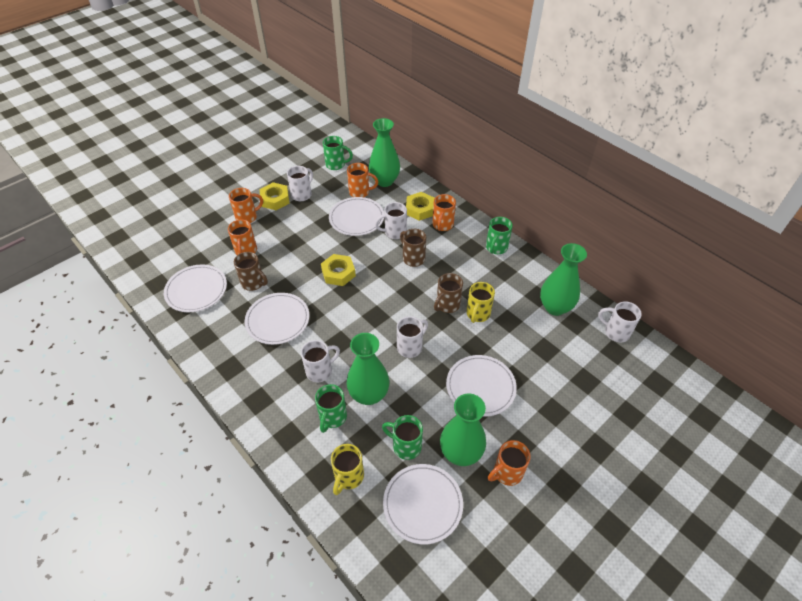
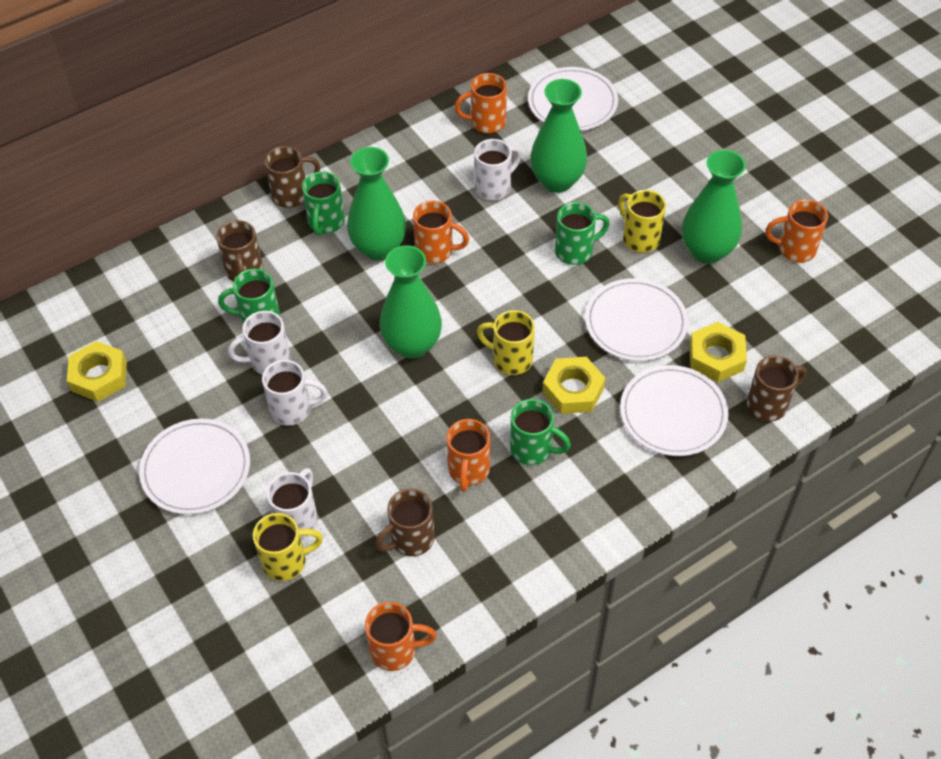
brown mug: 3 -> 4
white mug: 5 -> 4
white plate: 5 -> 4
yellow mug: 2 -> 3

